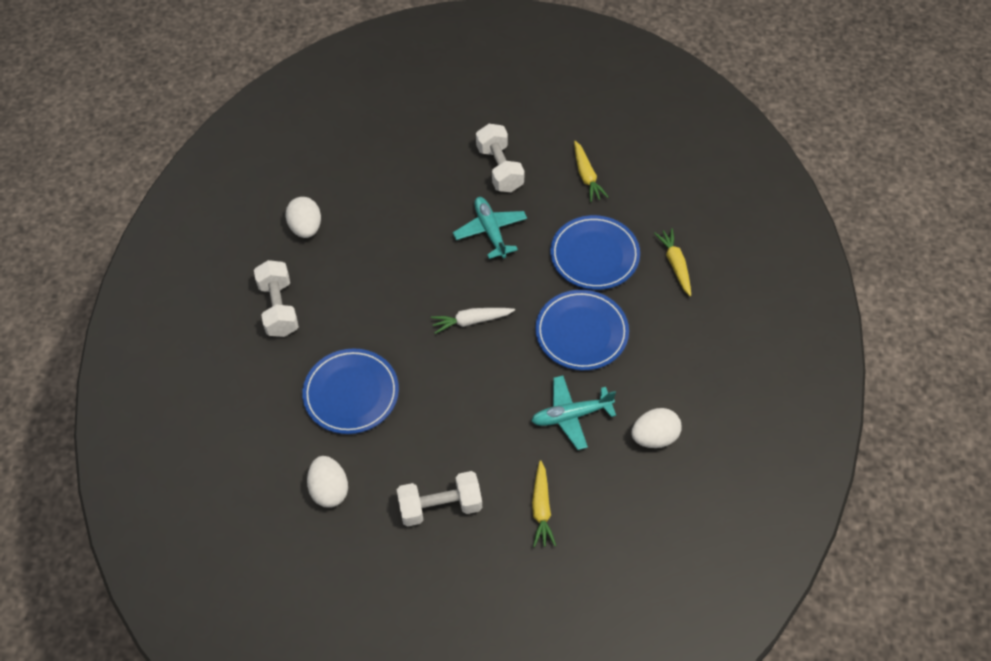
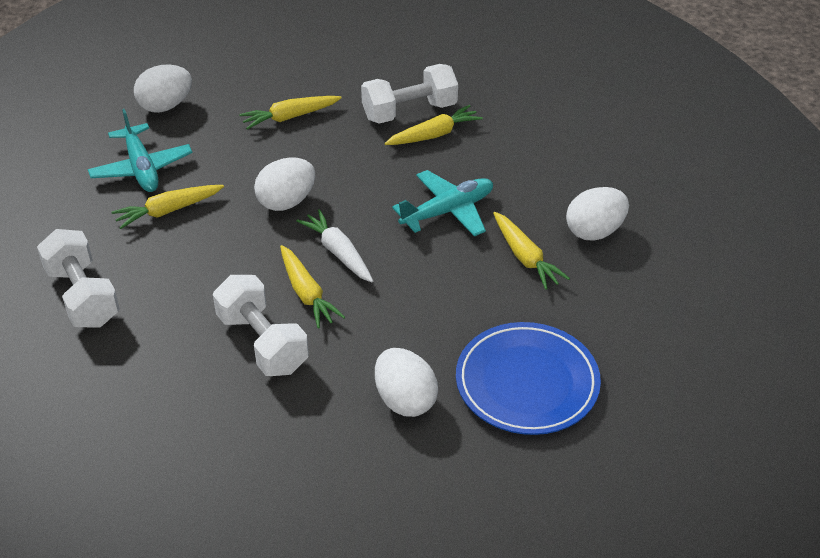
blue plate: 3 -> 1
white egg: 3 -> 4
yellow carrot: 3 -> 5

